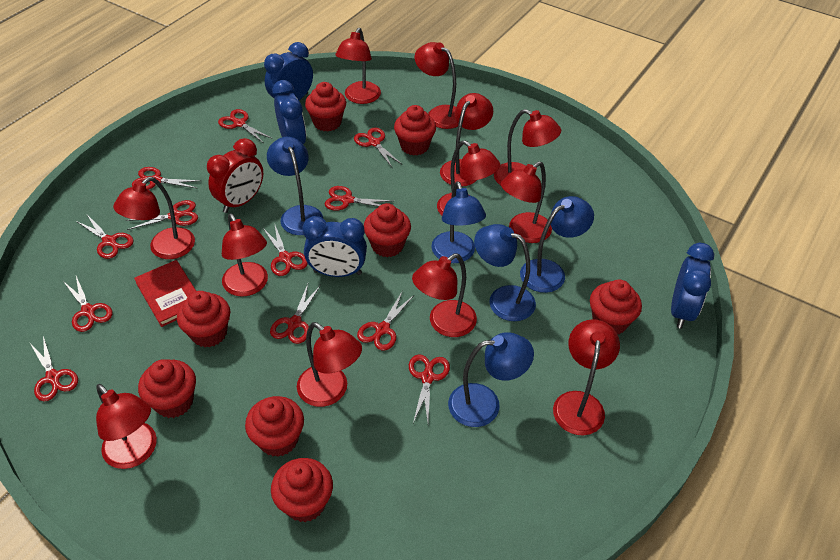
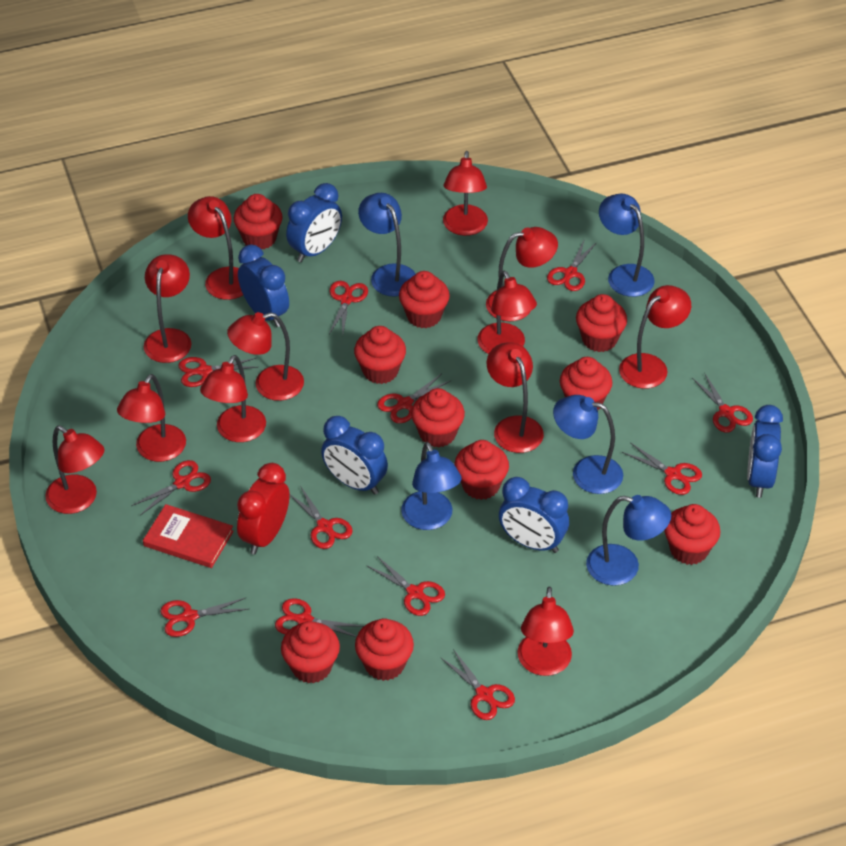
blue clock: 4 -> 5
red cupcake: 8 -> 10

